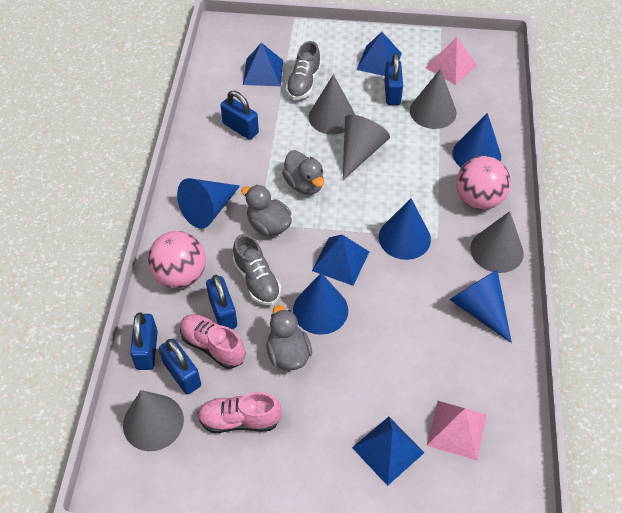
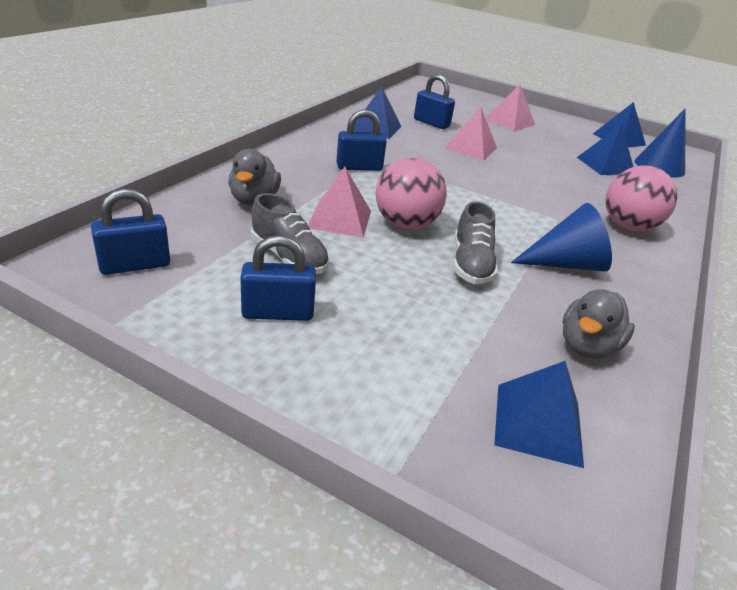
blue cone: 5 -> 2
blue padlock: 5 -> 4
grey cone: 5 -> 0
grey duck: 3 -> 2
pink pyramid: 2 -> 3
pink shoe: 2 -> 0

